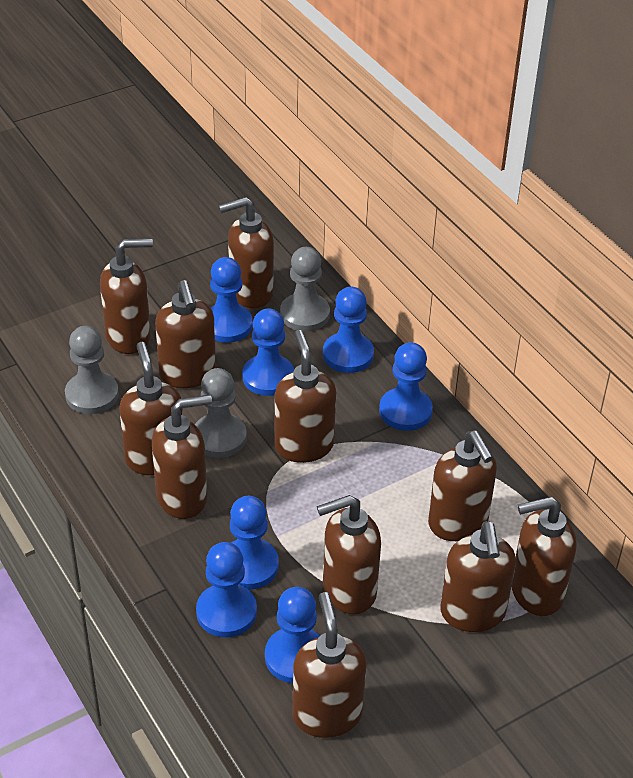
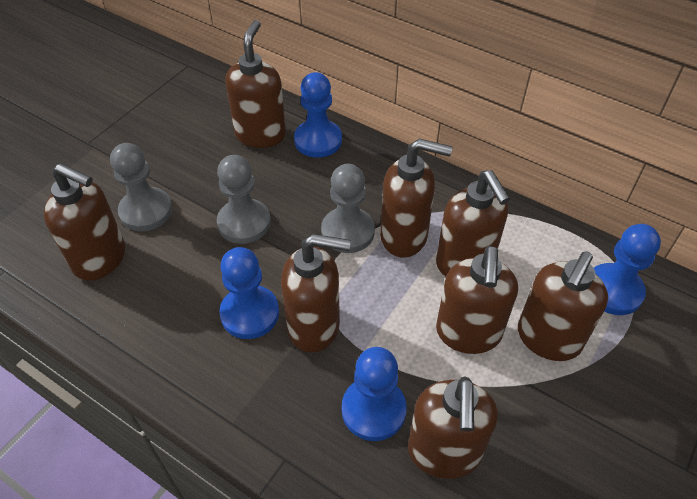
blue pawn: 7 -> 4
brown soap dispenser: 11 -> 8

